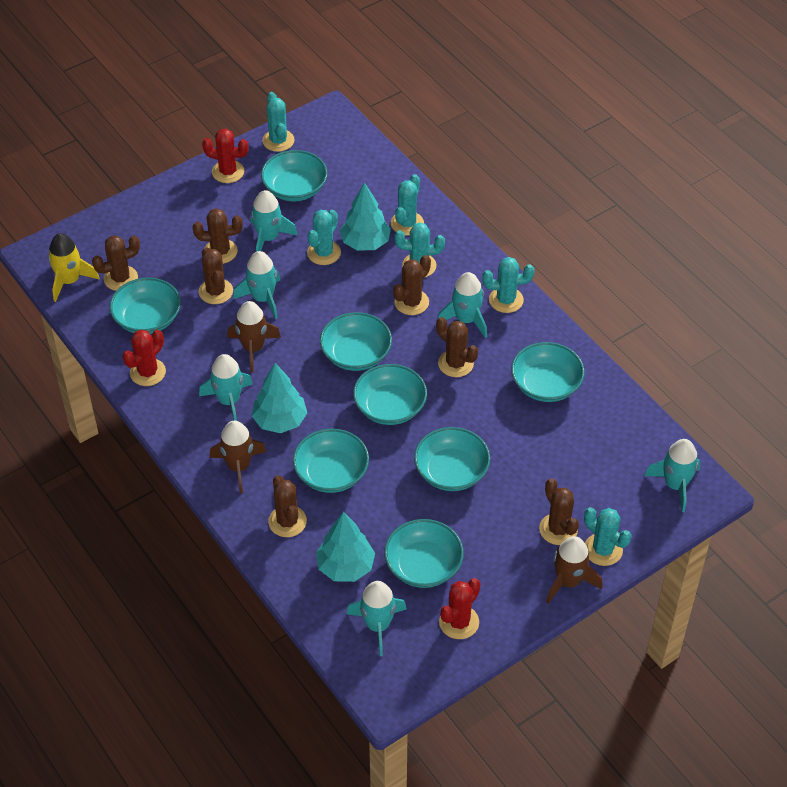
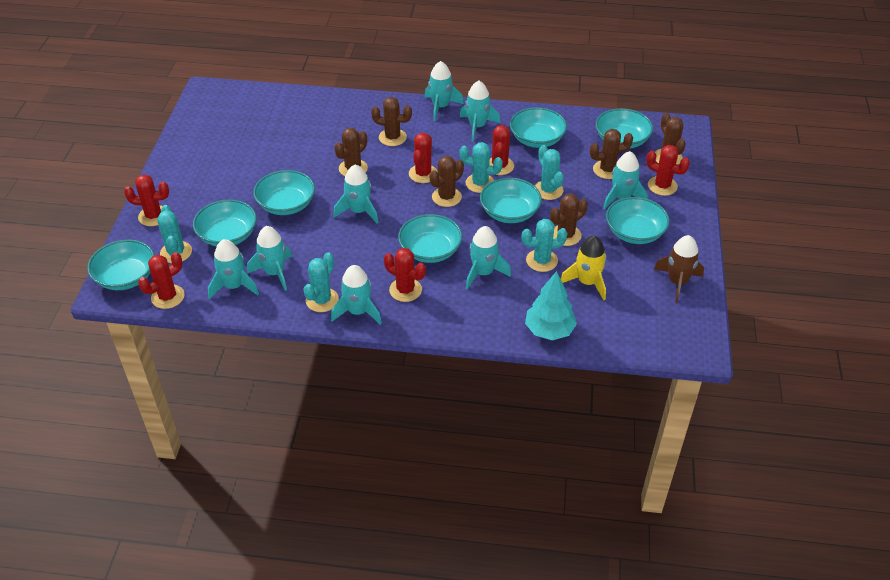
brown cactus: 7 -> 6
brown rocket: 3 -> 1
red cactus: 3 -> 6
turquoise cactus: 6 -> 5
turquoise rocket: 6 -> 8
turquoise tree: 3 -> 1

